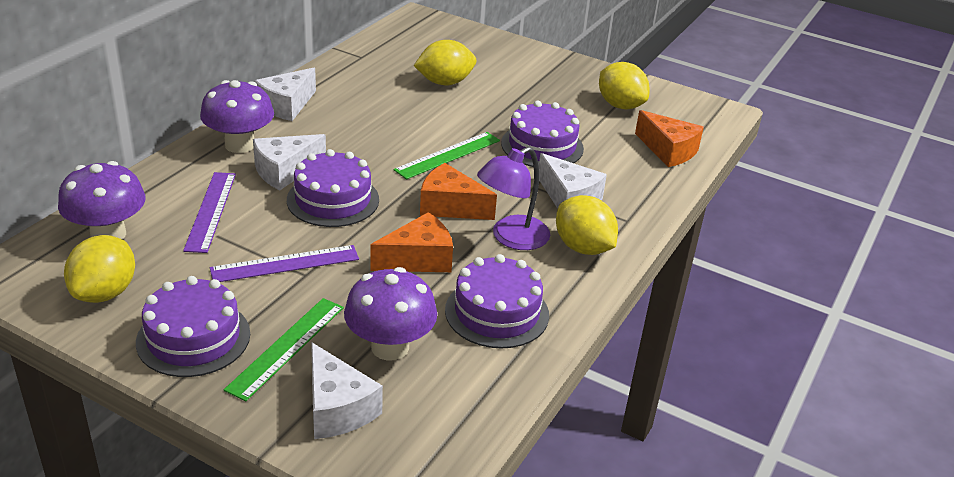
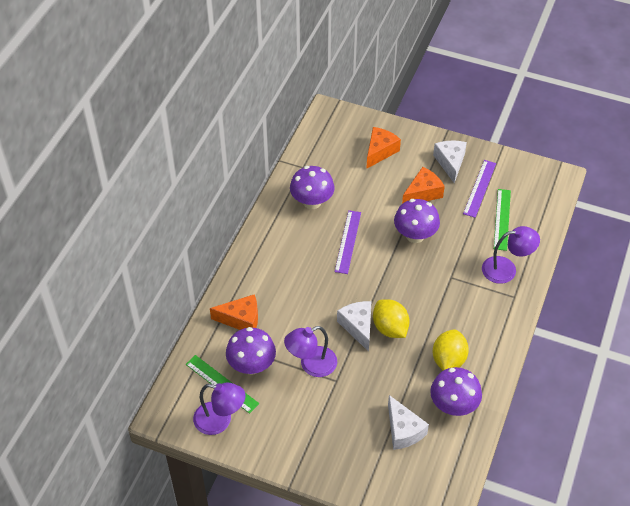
purple cake: 4 -> 0
purple lamp: 1 -> 3
purple mushroom: 3 -> 4
white cheese: 4 -> 3
yellow lemon: 4 -> 2

